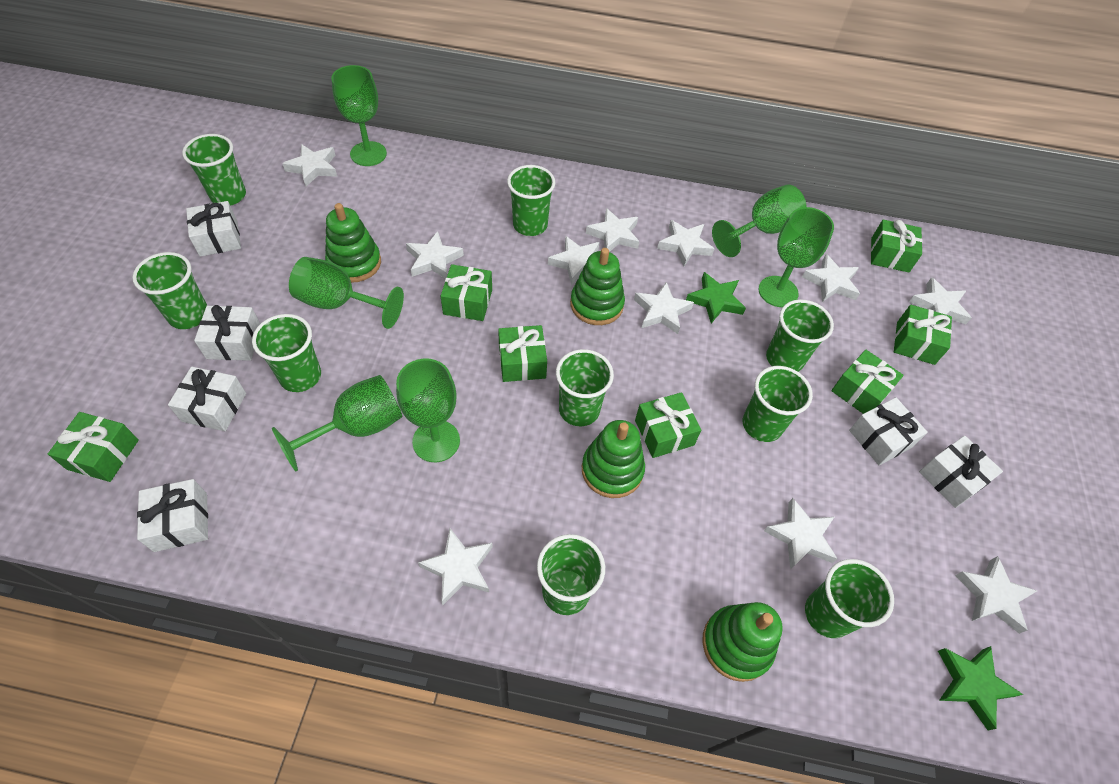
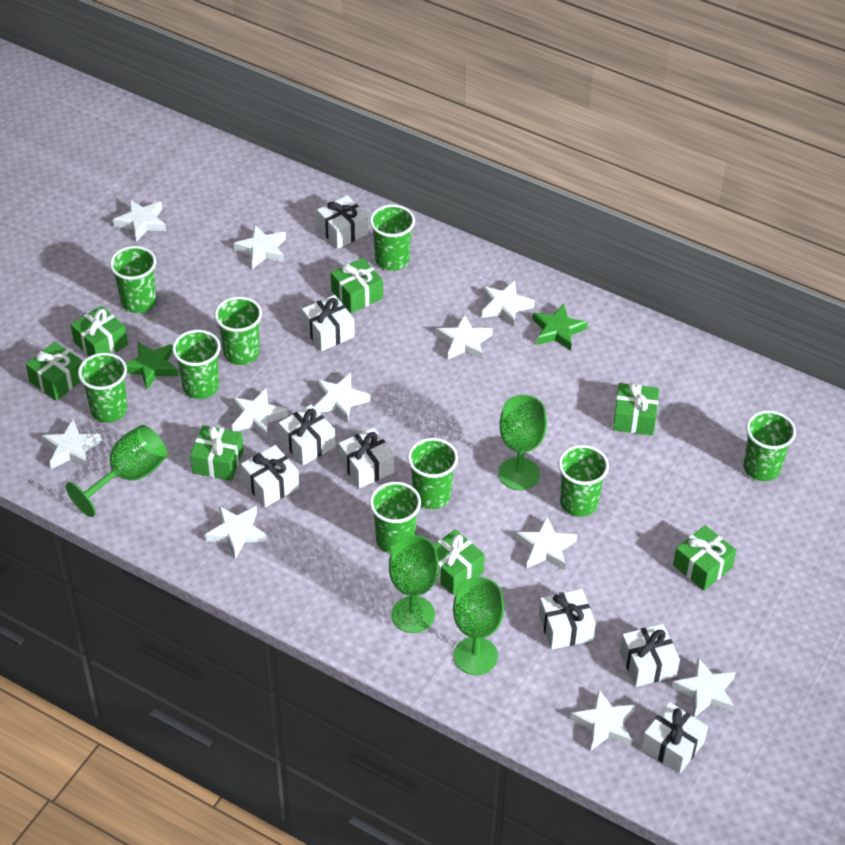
green goblet: 6 -> 4
green stacking toy: 4 -> 0
white gift: 6 -> 8

